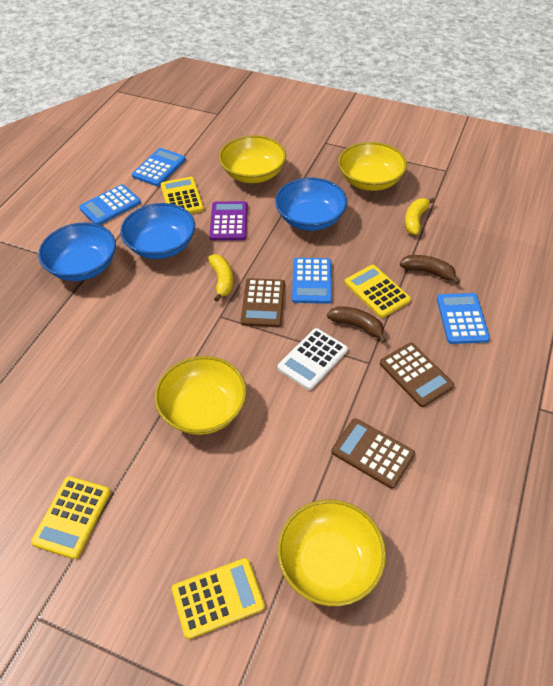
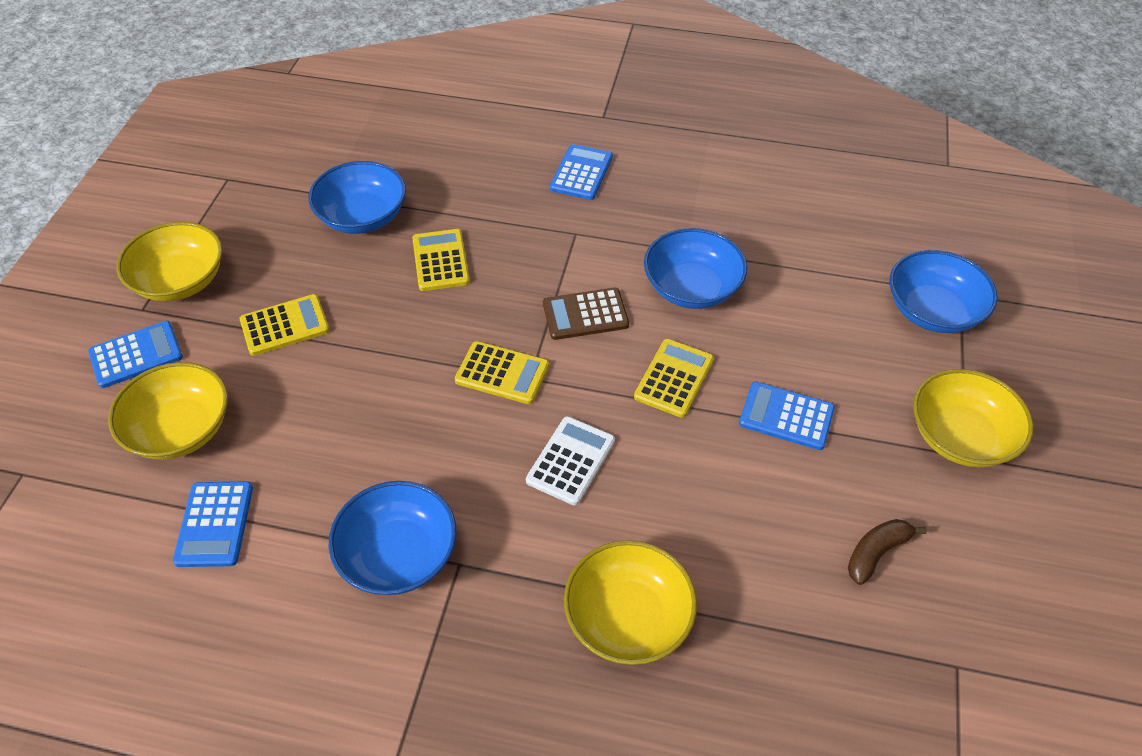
blue bowl: 3 -> 4
brown banana: 2 -> 1
brown calculator: 3 -> 1
purple calculator: 1 -> 0
yellow banana: 2 -> 0

